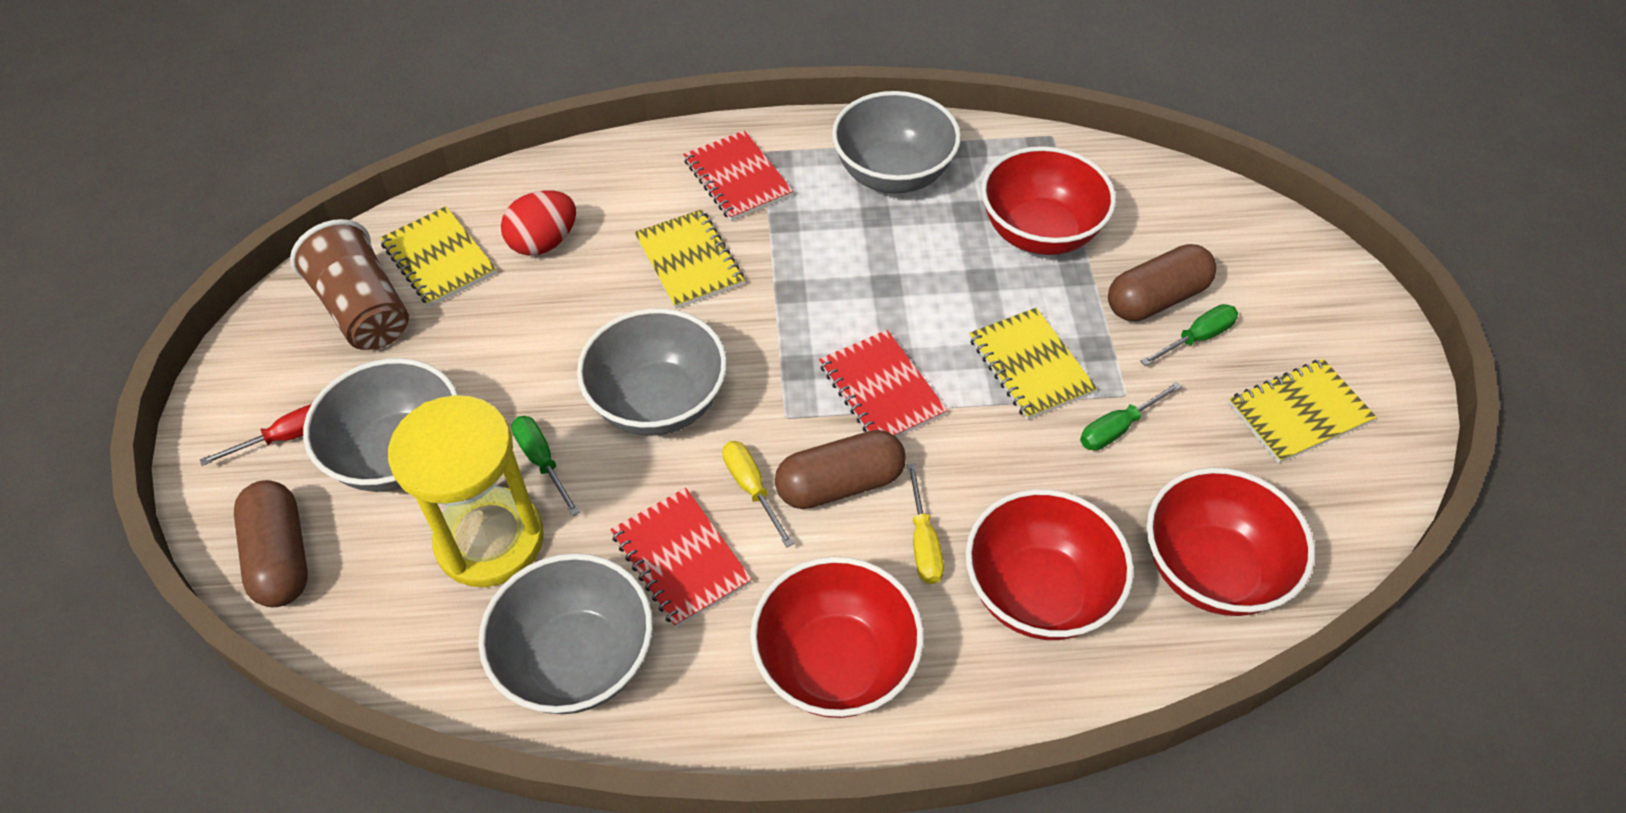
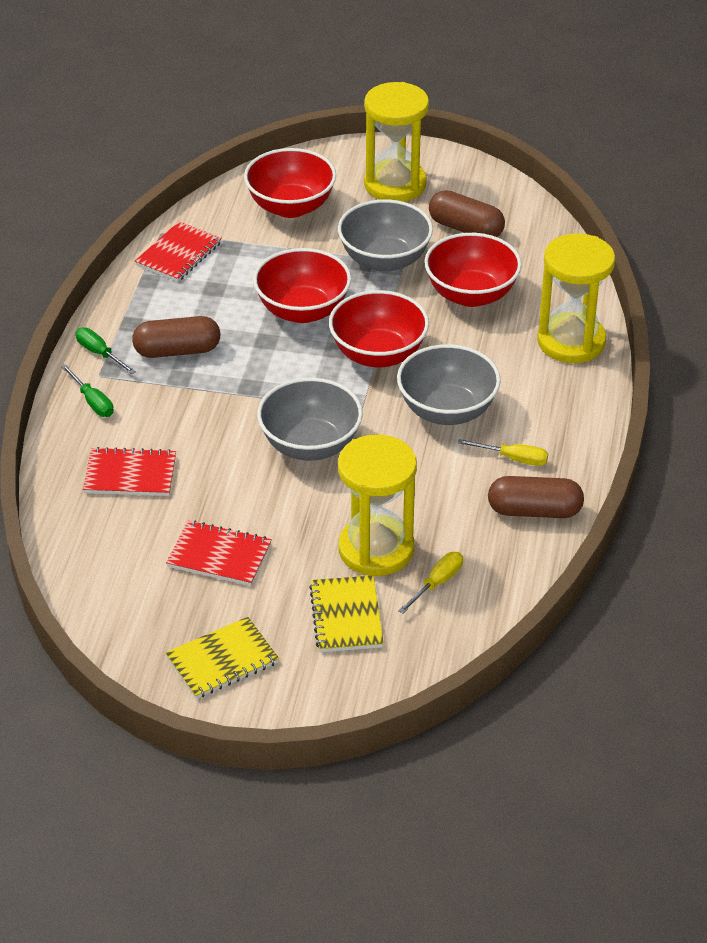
brown cup: 1 -> 0
green screwdriver: 3 -> 2
grey bowl: 4 -> 3
red egg: 1 -> 0
red screwdriver: 1 -> 0
yellow hourglass: 1 -> 3
yellow notebook: 4 -> 2

